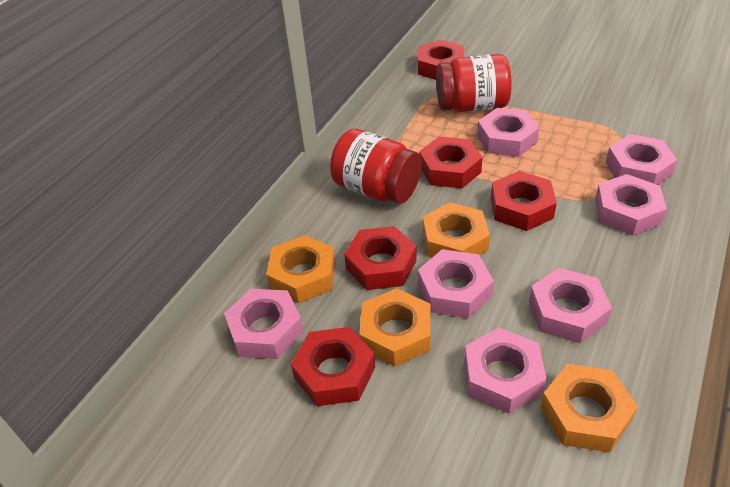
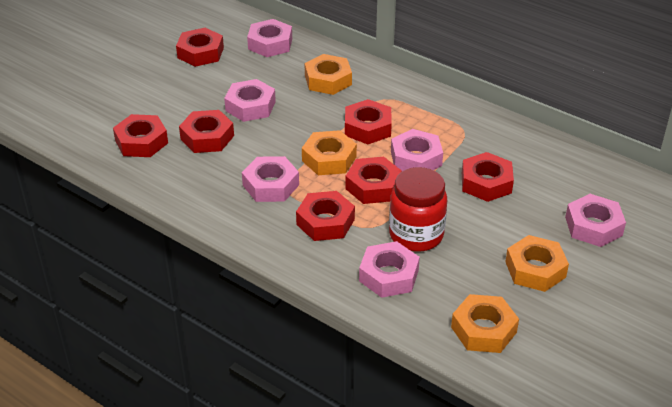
pink nut: 7 -> 6
red jar: 2 -> 1
red nut: 5 -> 7

